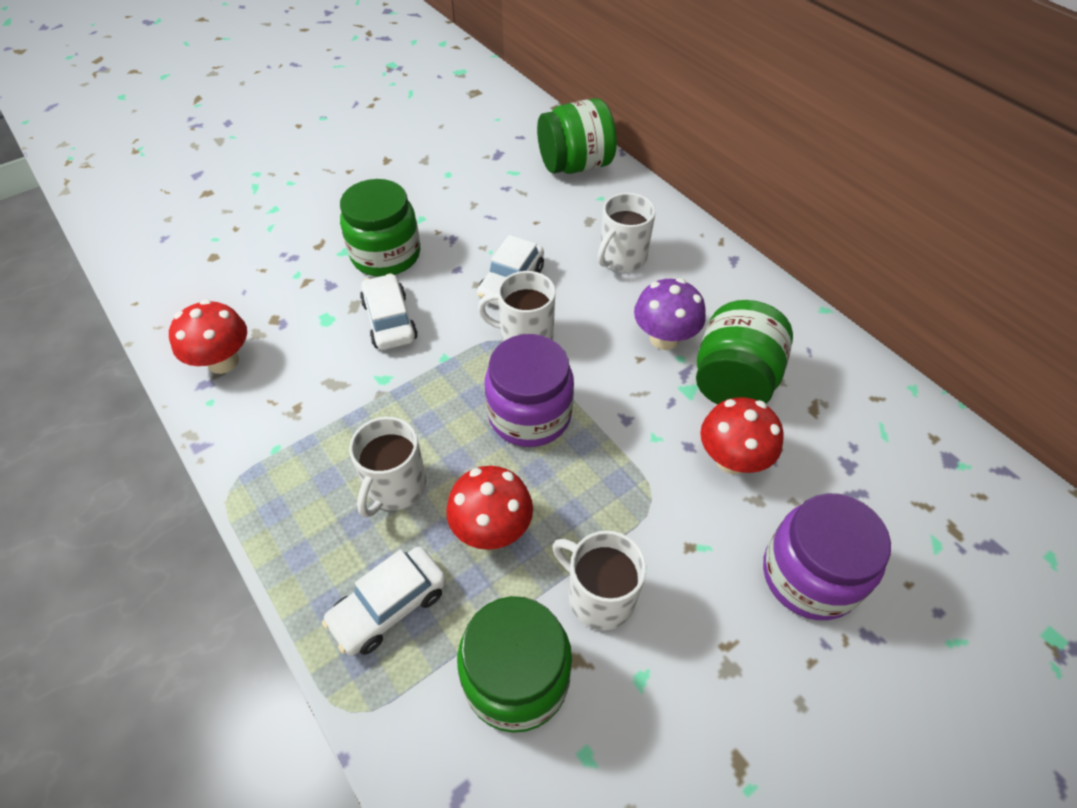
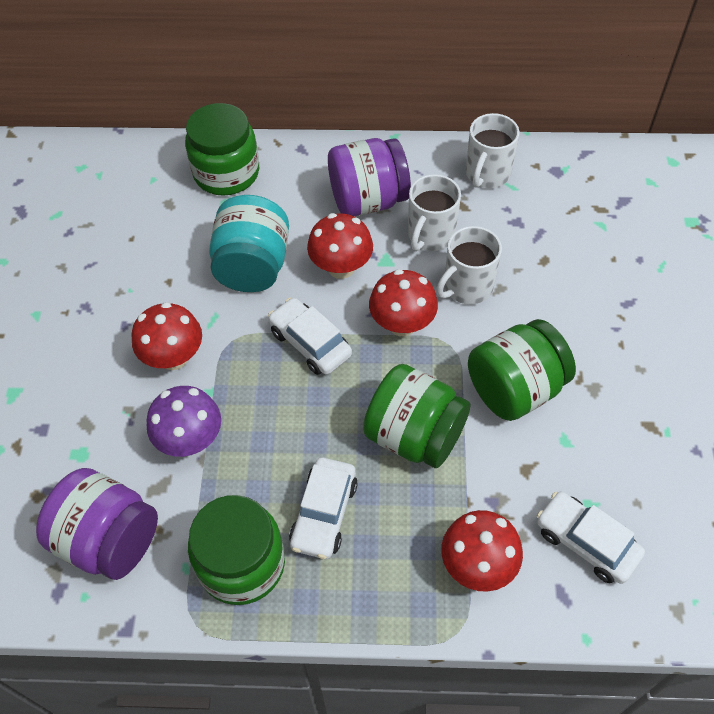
red mushroom: 3 -> 4
turquoise jar: 0 -> 1
white mug: 4 -> 3

